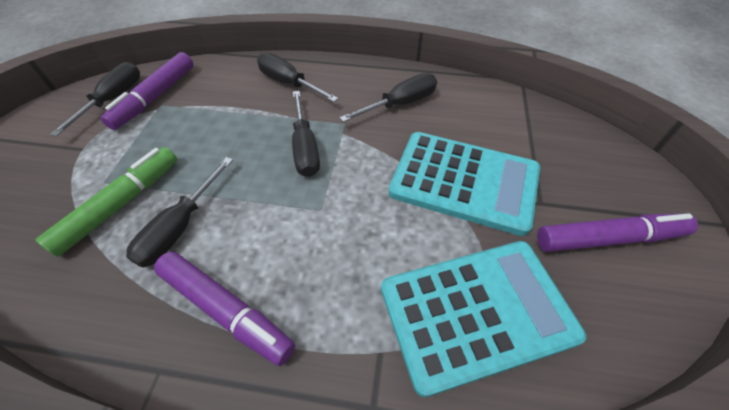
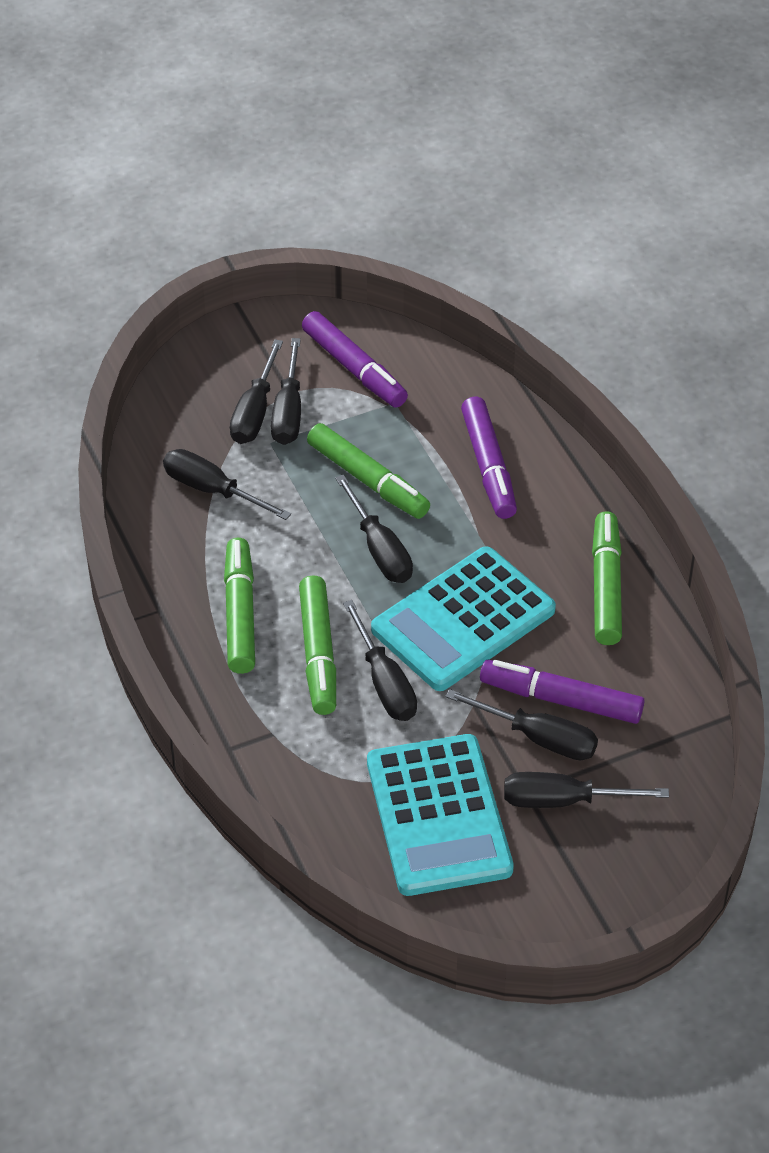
black screwdriver: 5 -> 7
green marker: 1 -> 4

